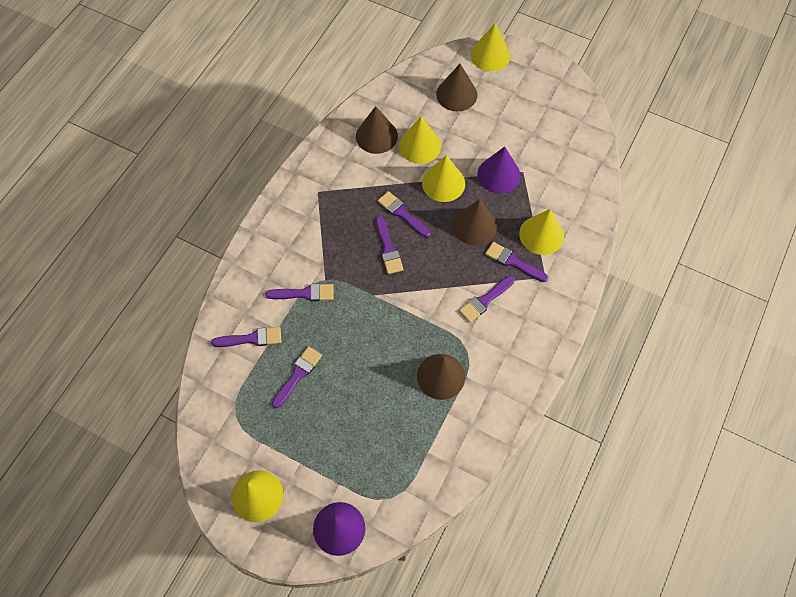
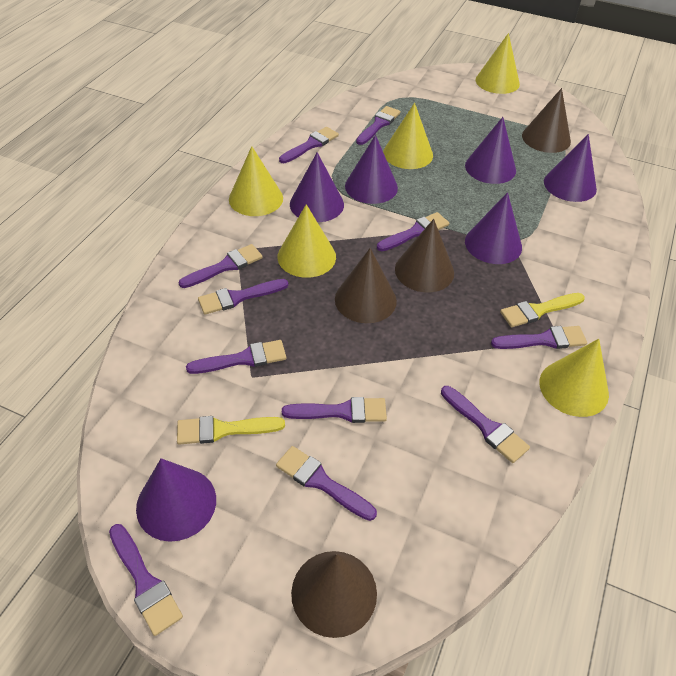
purple brush: 7 -> 11
purple cone: 2 -> 6
yellow brush: 0 -> 2

